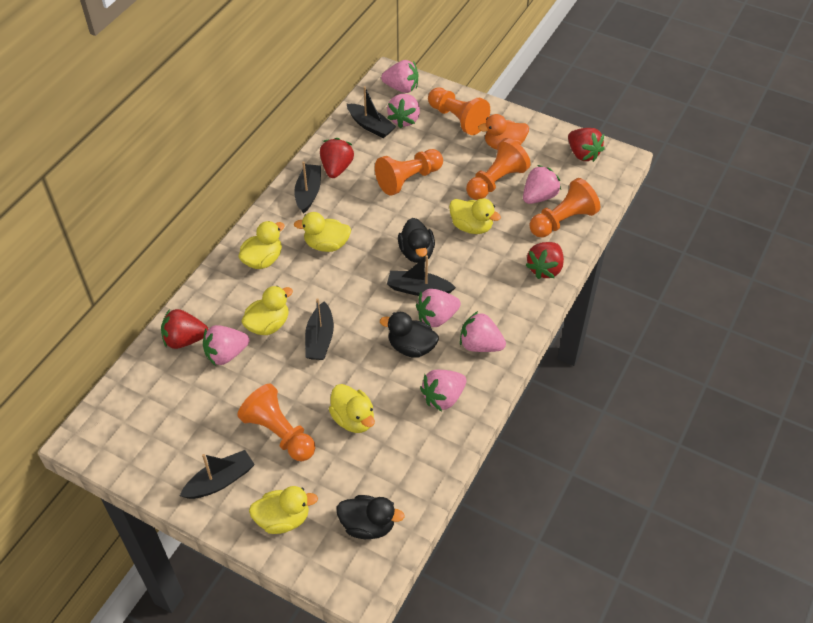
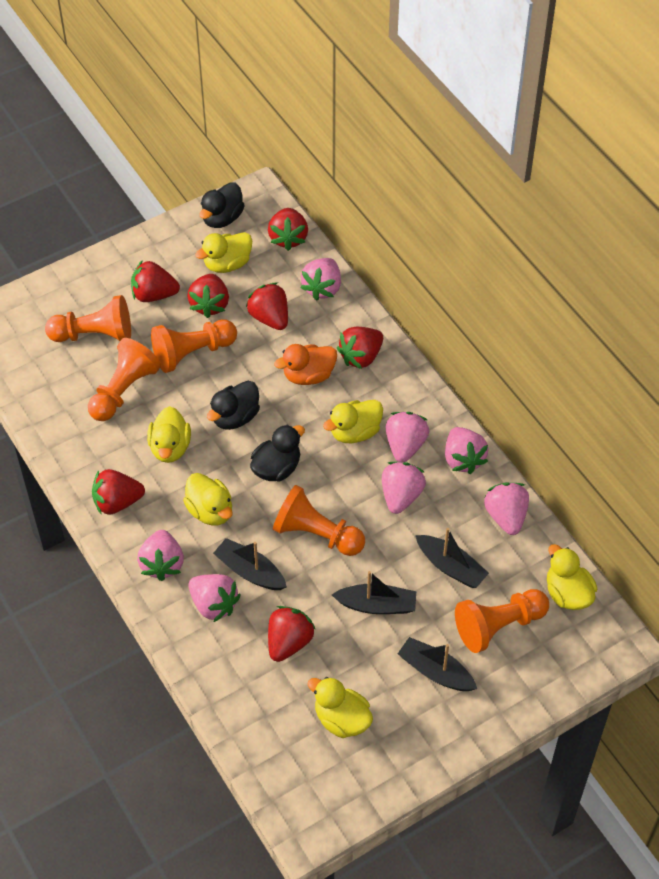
black boat: 5 -> 4
red strawberry: 4 -> 7

